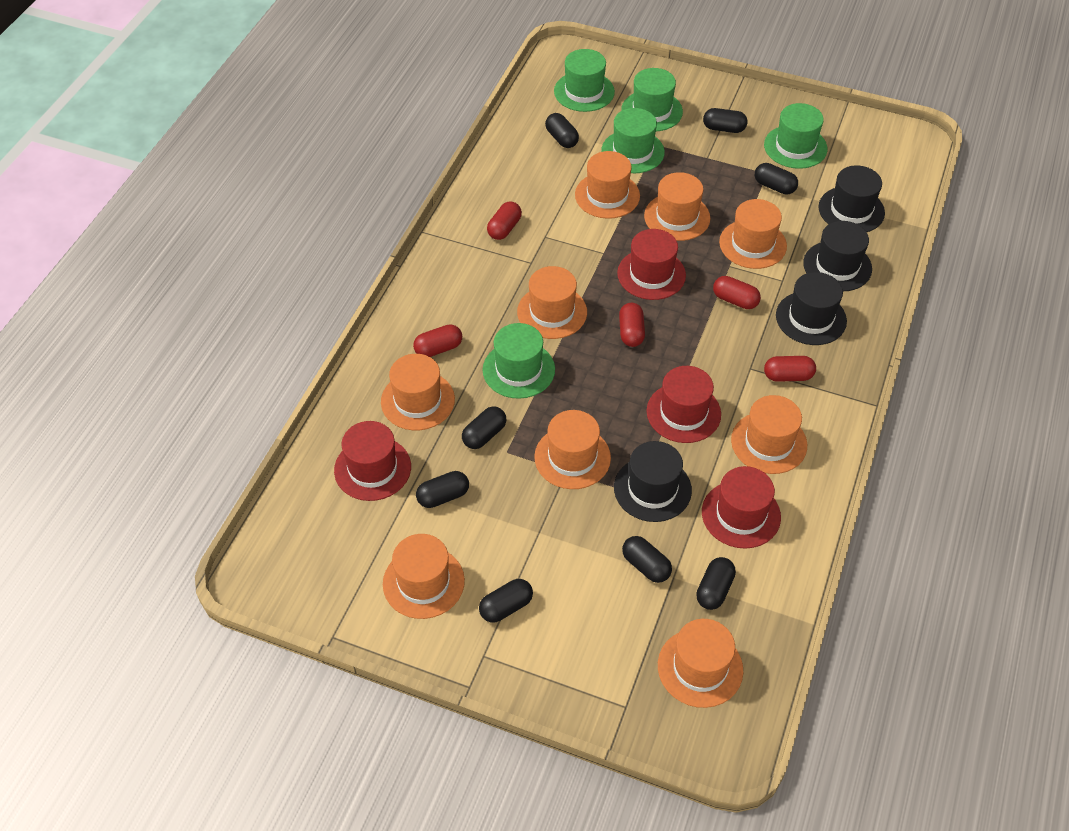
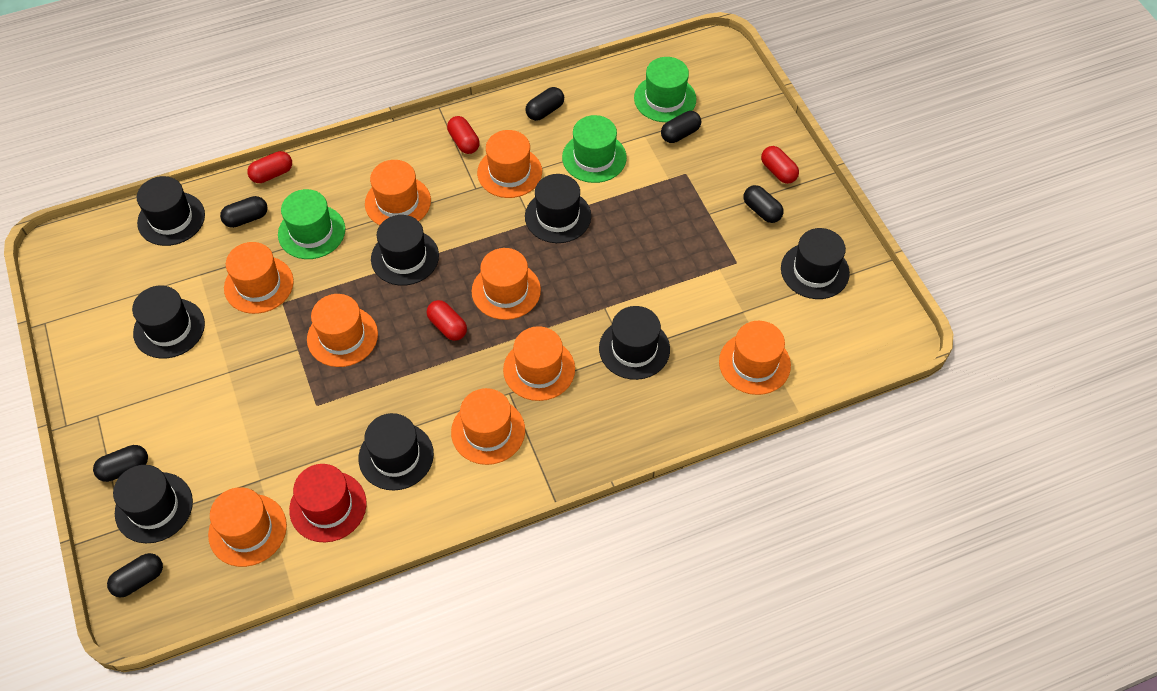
black capsule: 8 -> 6
black hat: 4 -> 8
green hat: 5 -> 3
red capsule: 5 -> 4
red hat: 4 -> 1

